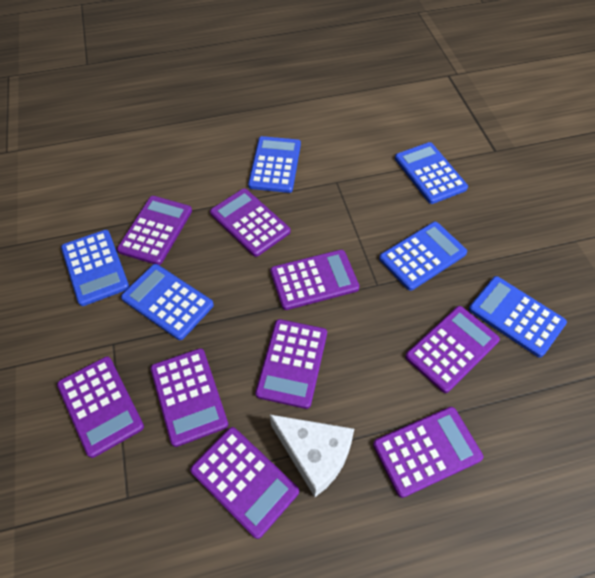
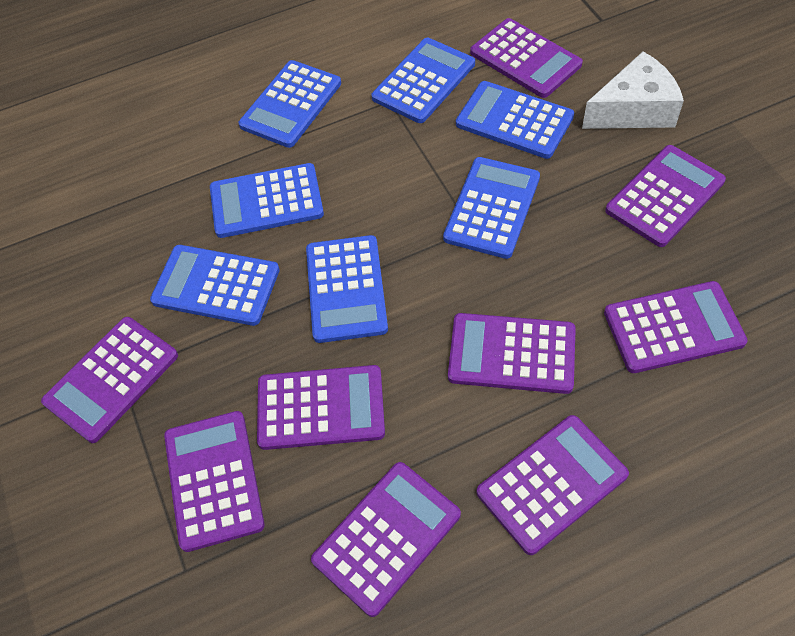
blue calculator: 6 -> 7

